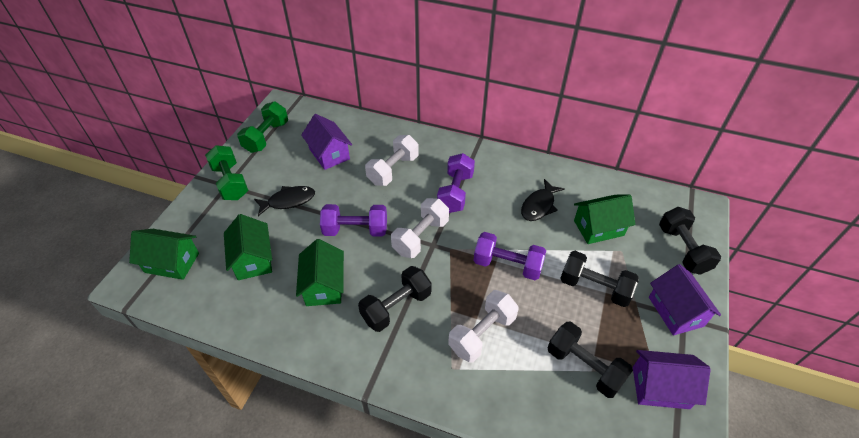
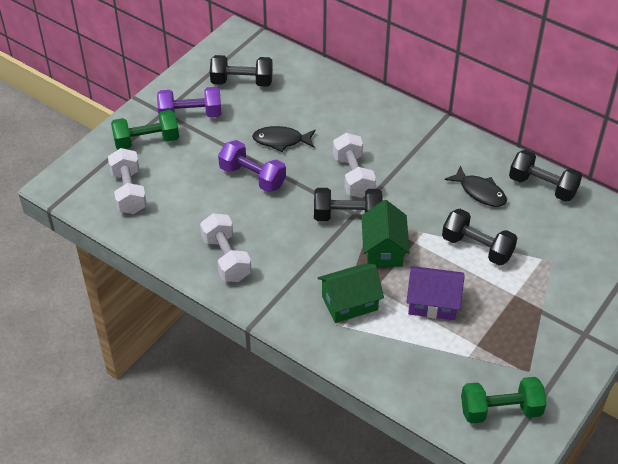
green house: 4 -> 2
purple dumbbell: 3 -> 2
purple house: 3 -> 1

